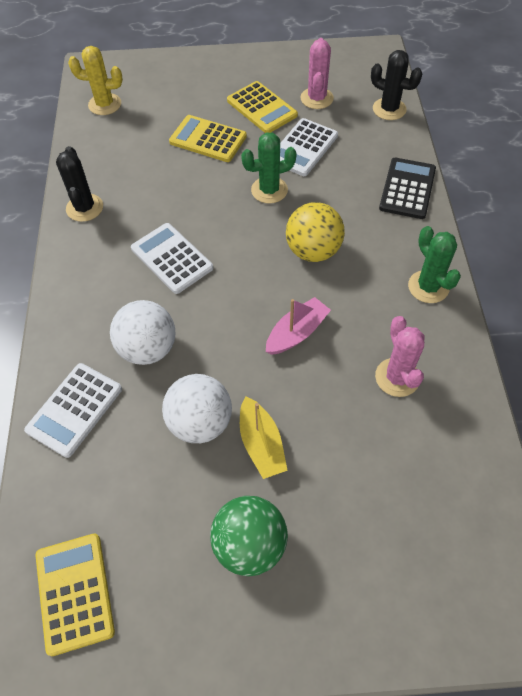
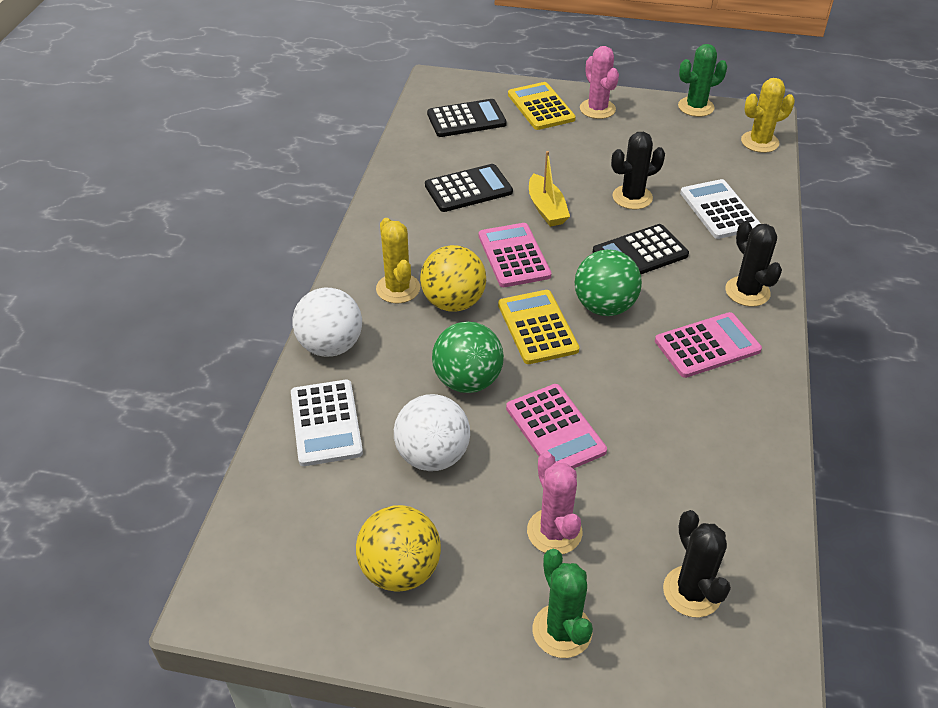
black cactus: 2 -> 3
black calculator: 1 -> 3
green ball: 1 -> 2
pink boat: 1 -> 0
pink calculator: 0 -> 3
white calculator: 3 -> 2
yellow ball: 1 -> 2
yellow cactus: 1 -> 2
yellow calculator: 3 -> 2

